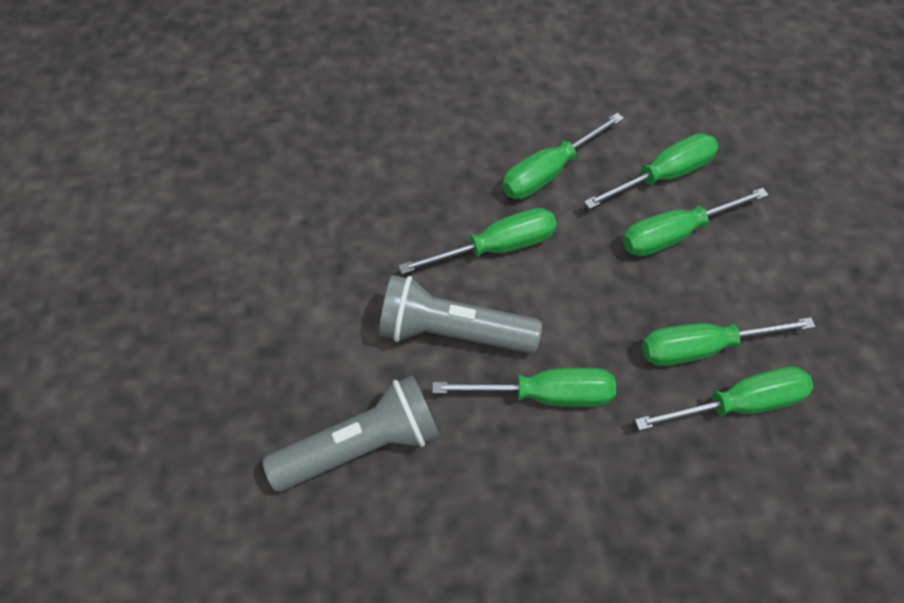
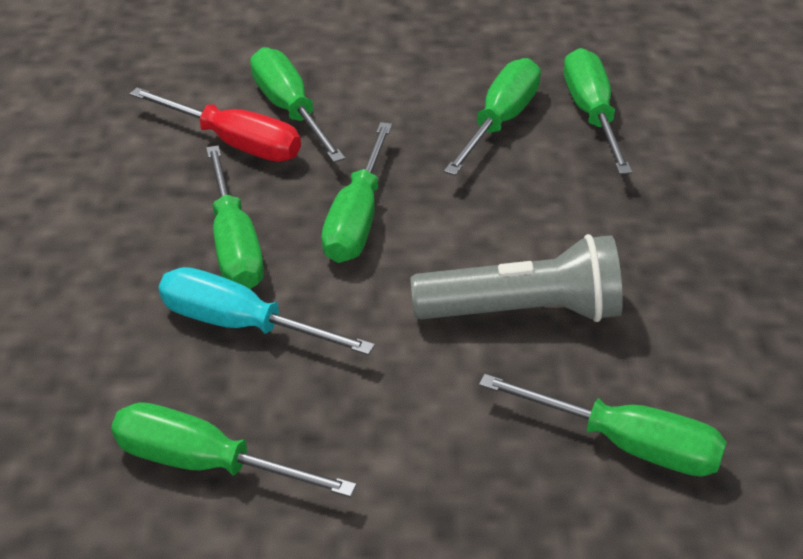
grey flashlight: 2 -> 1
red screwdriver: 0 -> 1
turquoise screwdriver: 0 -> 1

